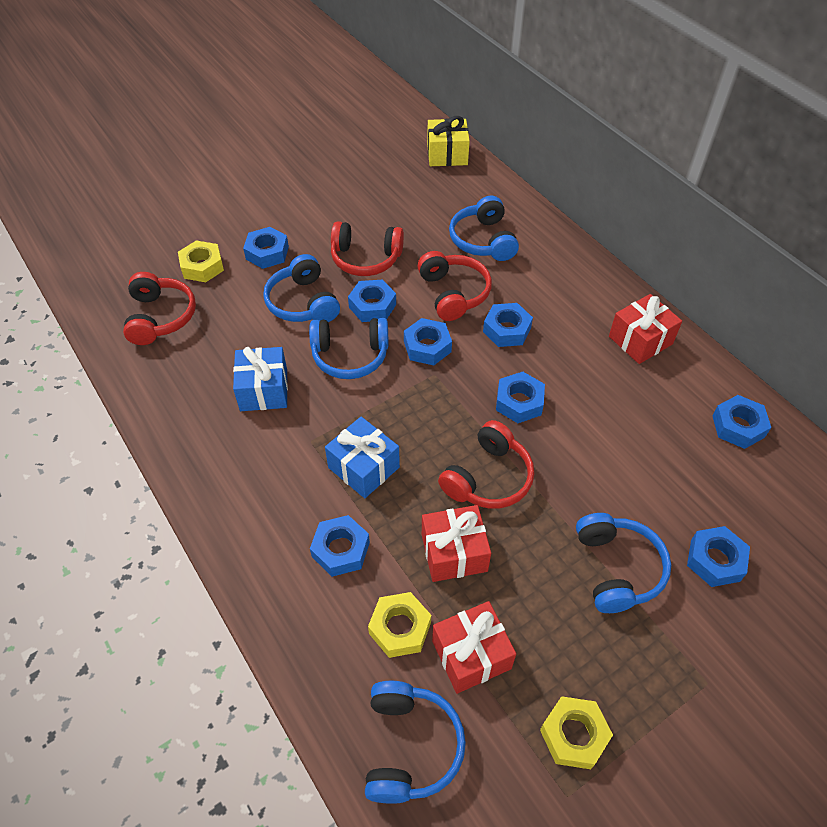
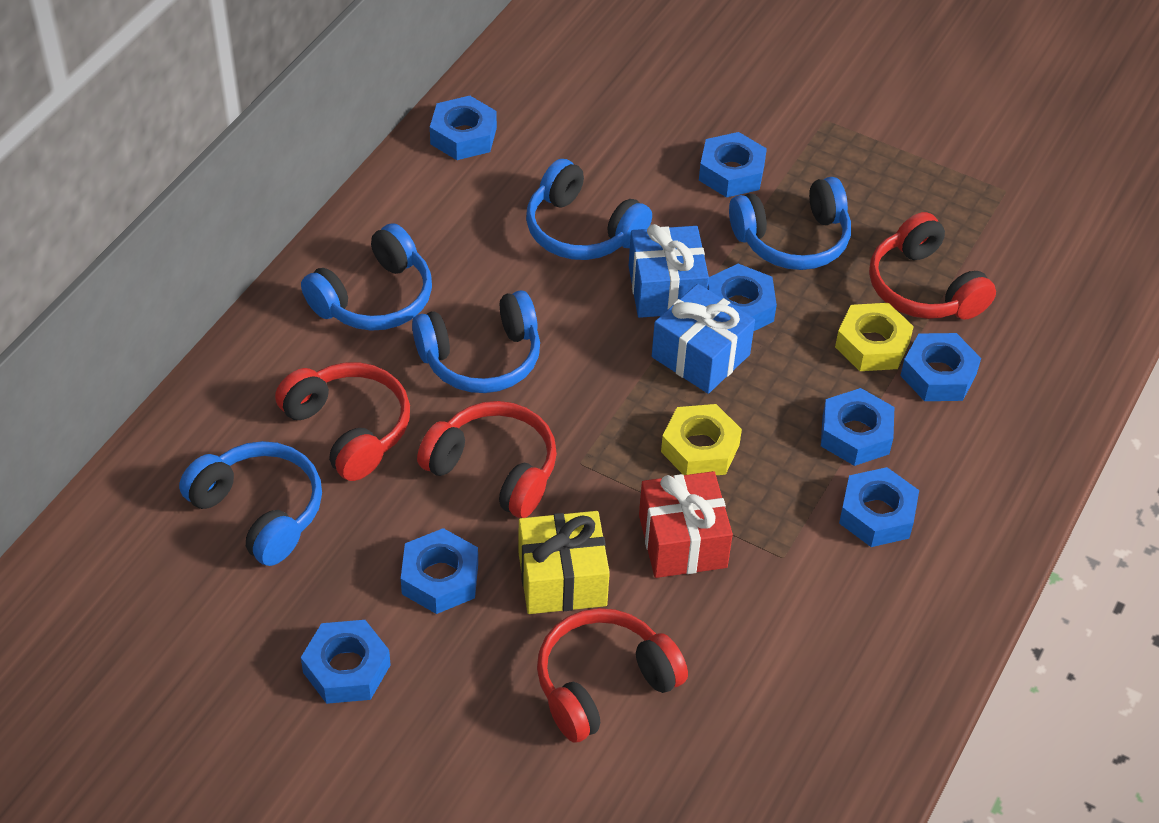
red gift: 3 -> 1
yellow nut: 3 -> 2

